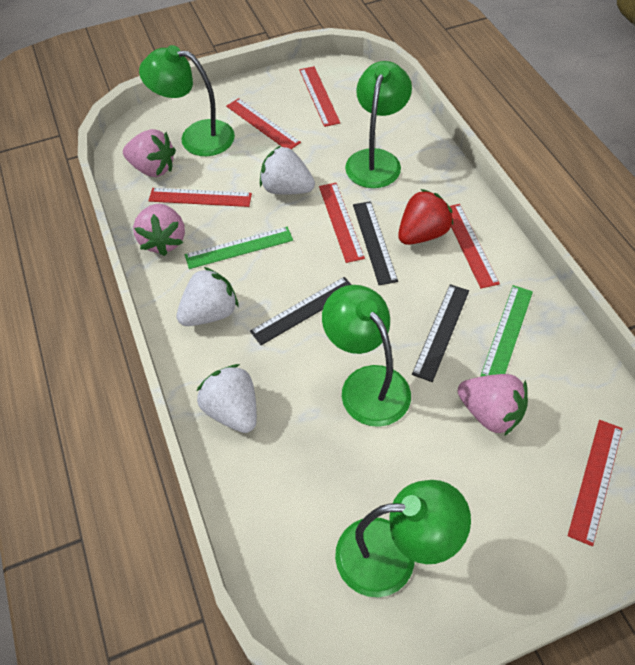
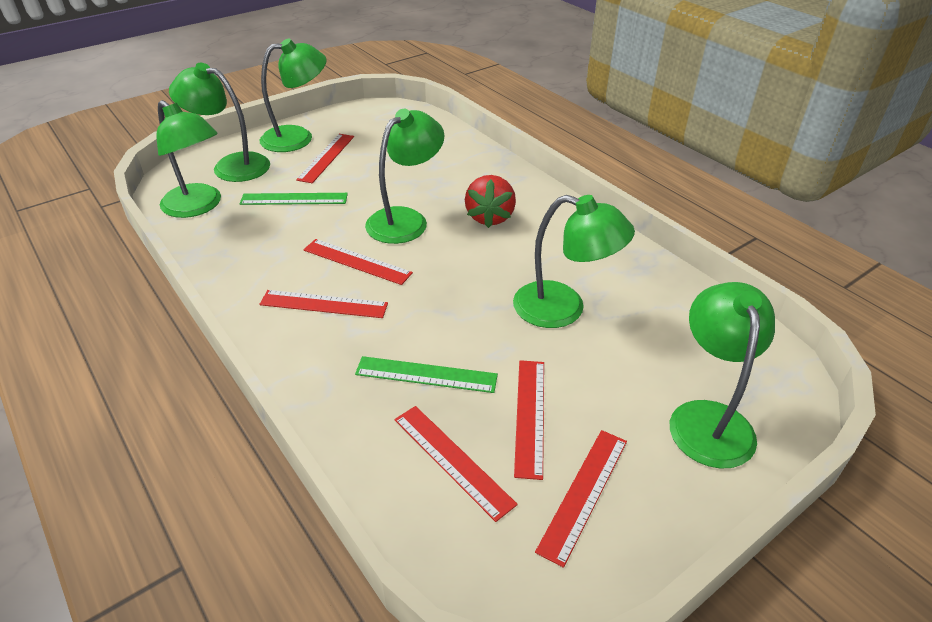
black ruler: 3 -> 0
green lamp: 4 -> 6
pink strawberry: 3 -> 0
white strawberry: 3 -> 0

